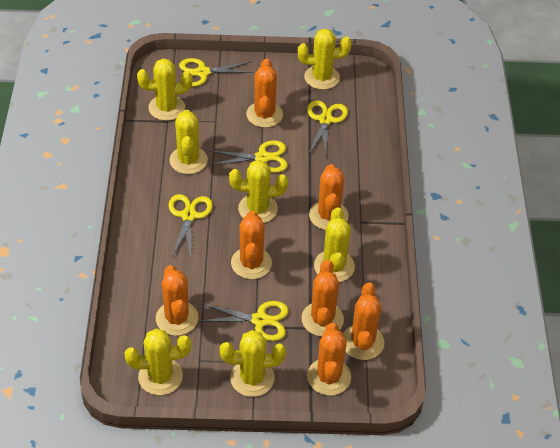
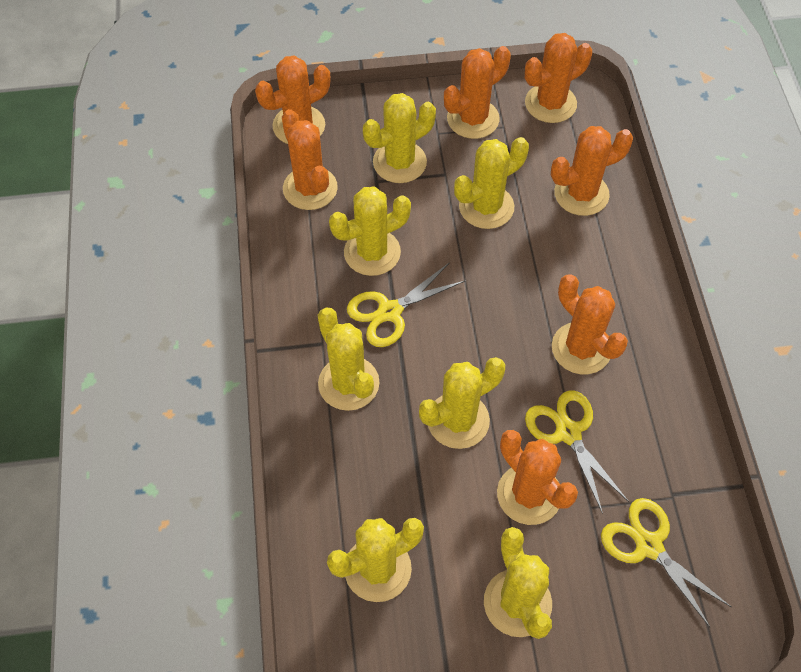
yellow scissors: 5 -> 3

